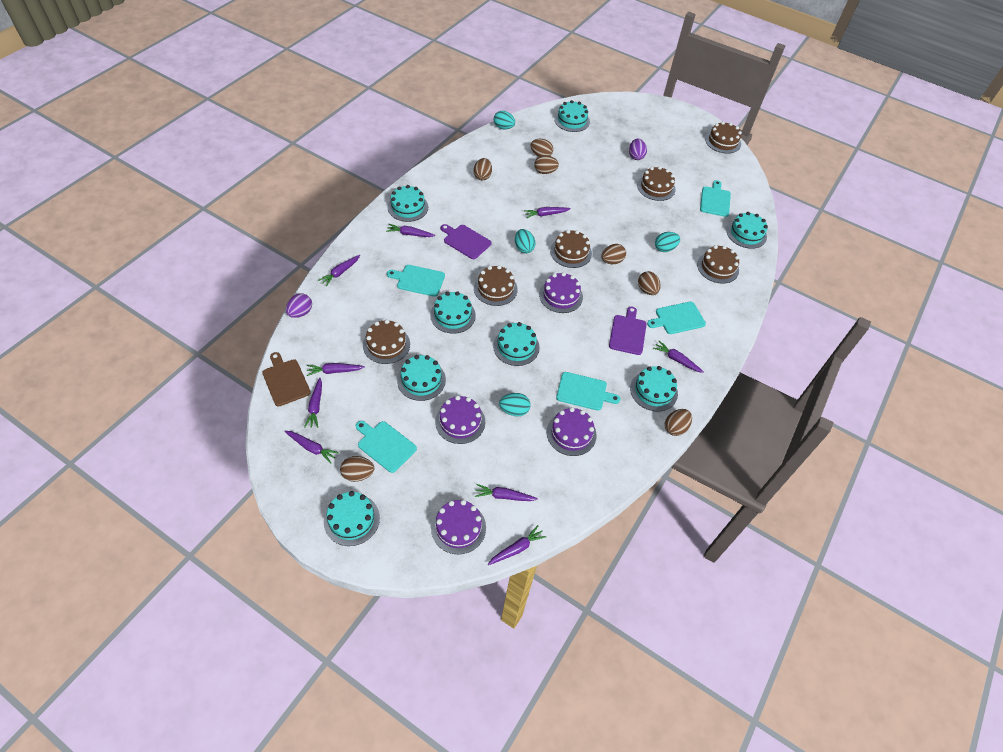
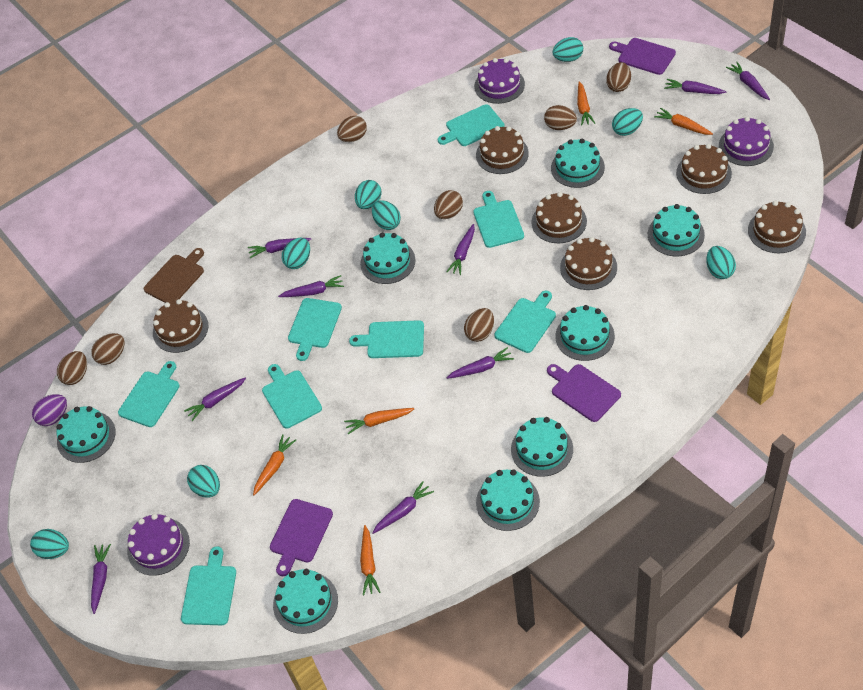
orange carrot: 0 -> 5
purple cake: 4 -> 3
purple cutting board: 2 -> 3
purple egg: 2 -> 1
turquoise cutting board: 5 -> 8
turquoise egg: 4 -> 8

